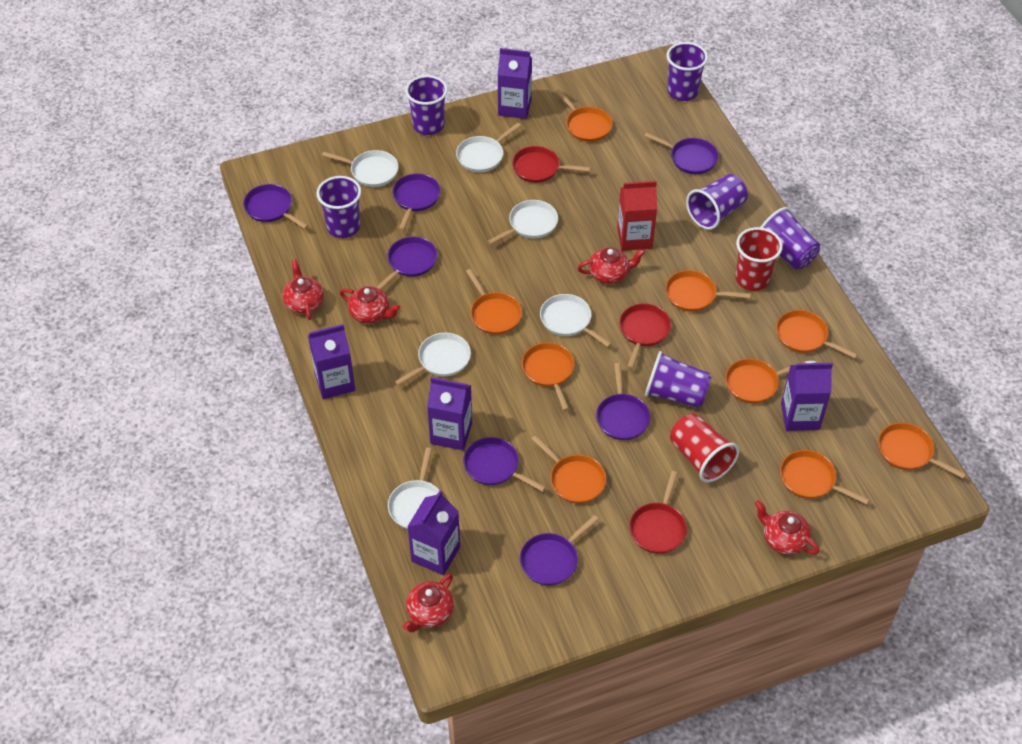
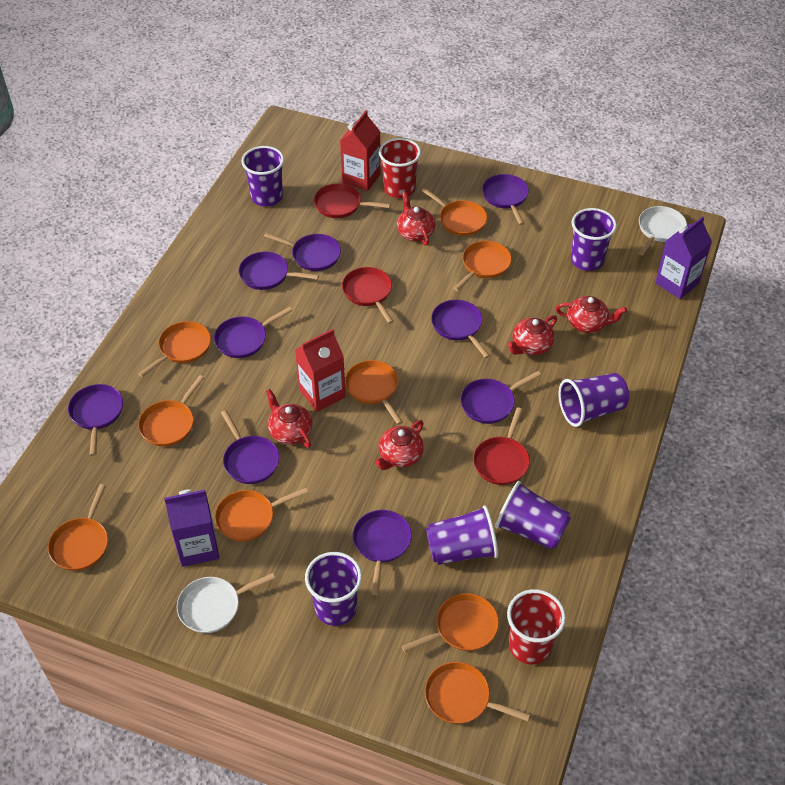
purple carton: 5 -> 2
purple pan: 7 -> 9
red carton: 1 -> 2
white pan: 6 -> 2

